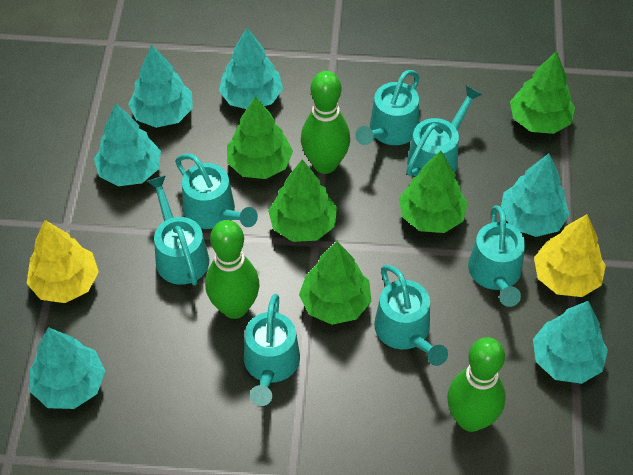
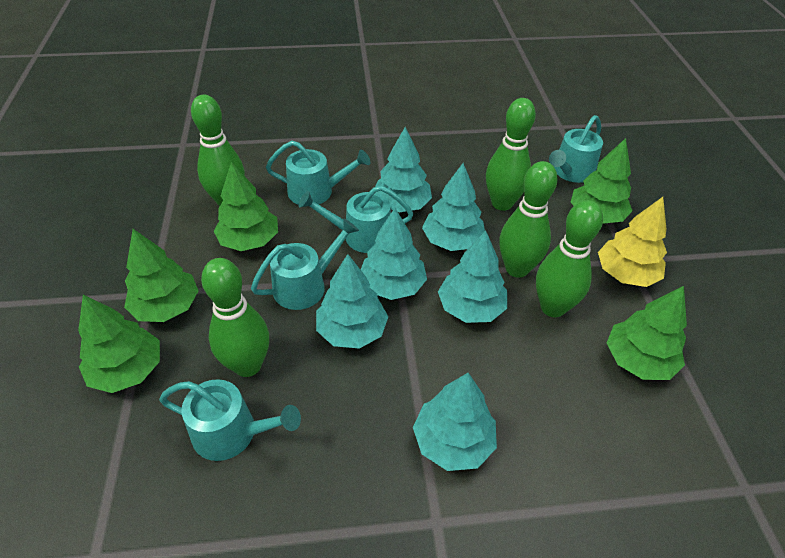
green bowling pin: 3 -> 5
turquoise watering can: 7 -> 5
yellow tree: 2 -> 1

